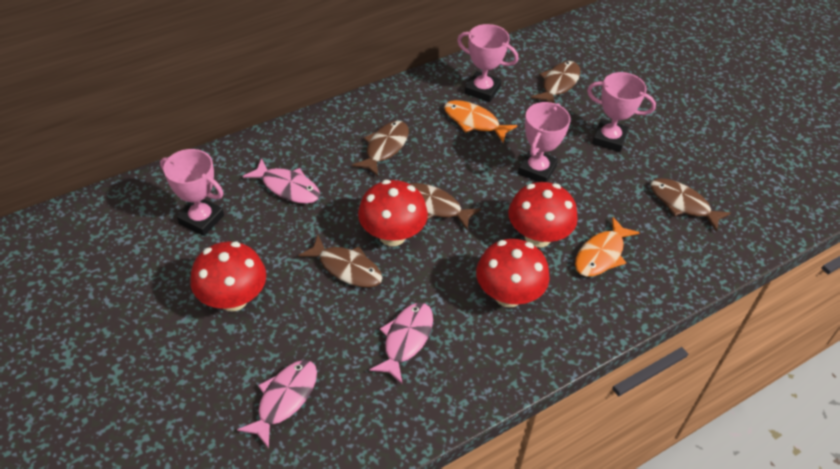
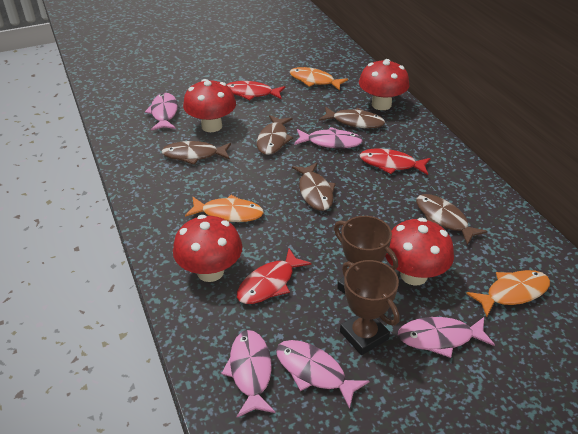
brown trophy: 0 -> 2
orange fish: 2 -> 3
pink fish: 3 -> 5
pink trophy: 4 -> 0
red fish: 0 -> 3

